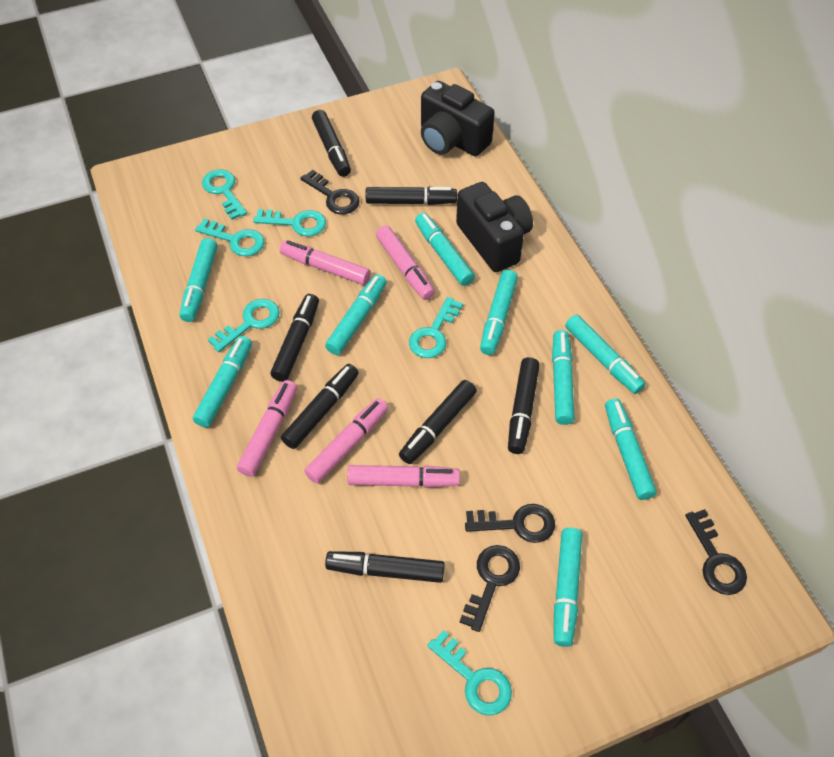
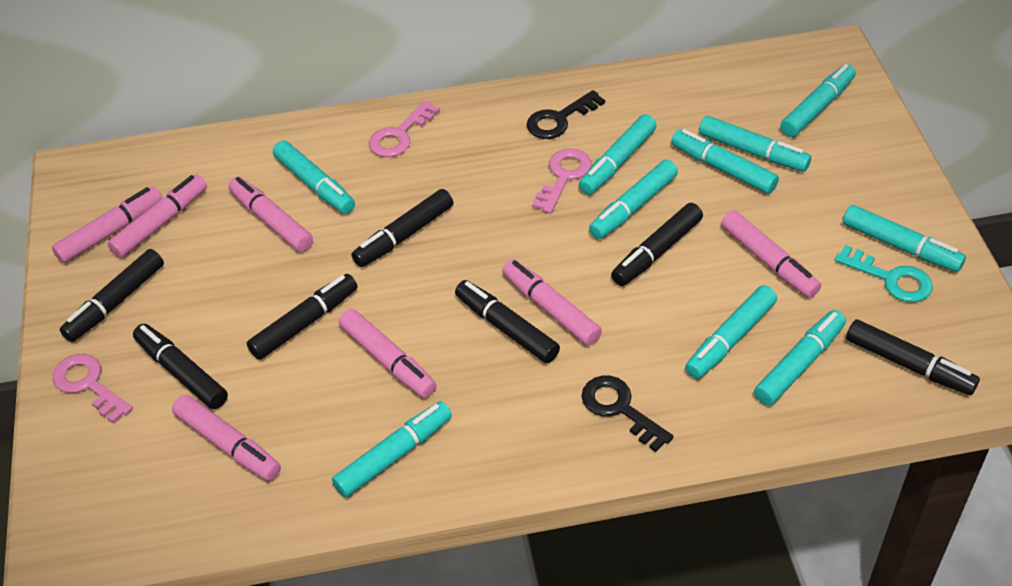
black camera: 2 -> 0
black key: 4 -> 2
pink key: 0 -> 3
pink marker: 5 -> 7
turquoise key: 6 -> 1
turquoise marker: 9 -> 10

